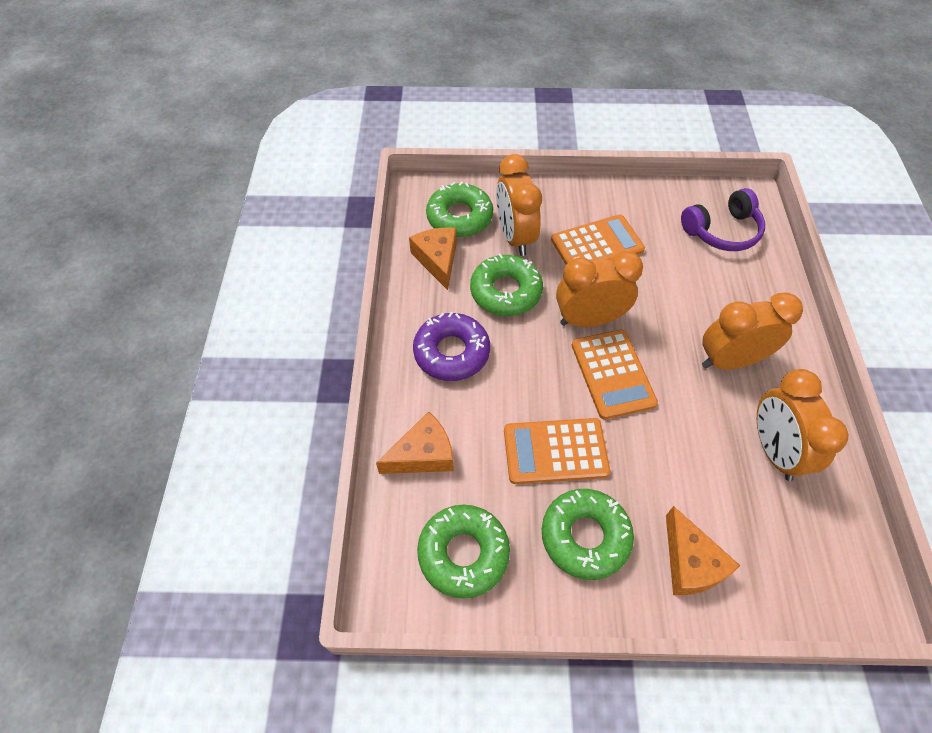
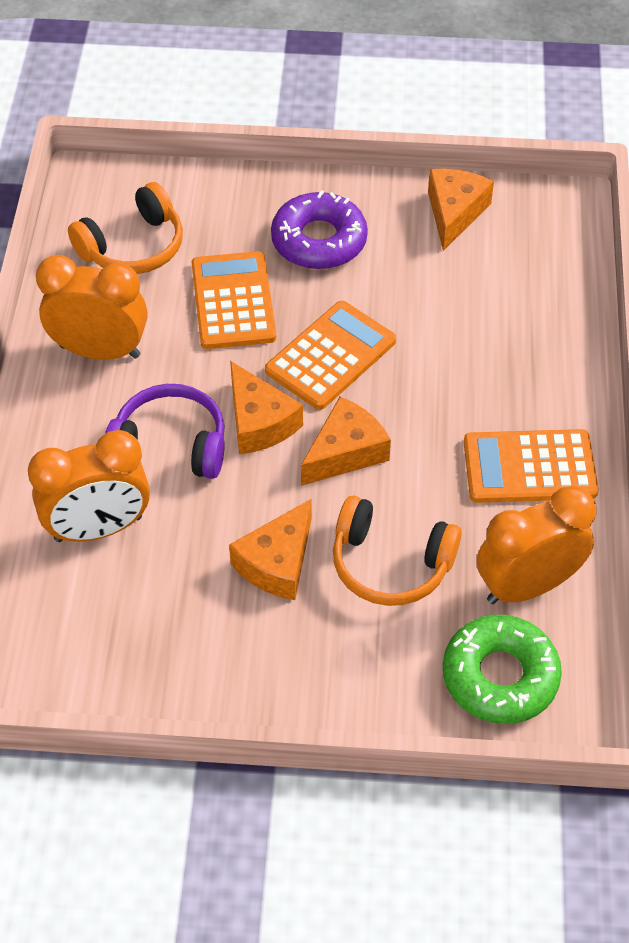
green donut: 4 -> 1
orange cheese: 3 -> 4
orange clock: 4 -> 3
orange headphones: 0 -> 2

